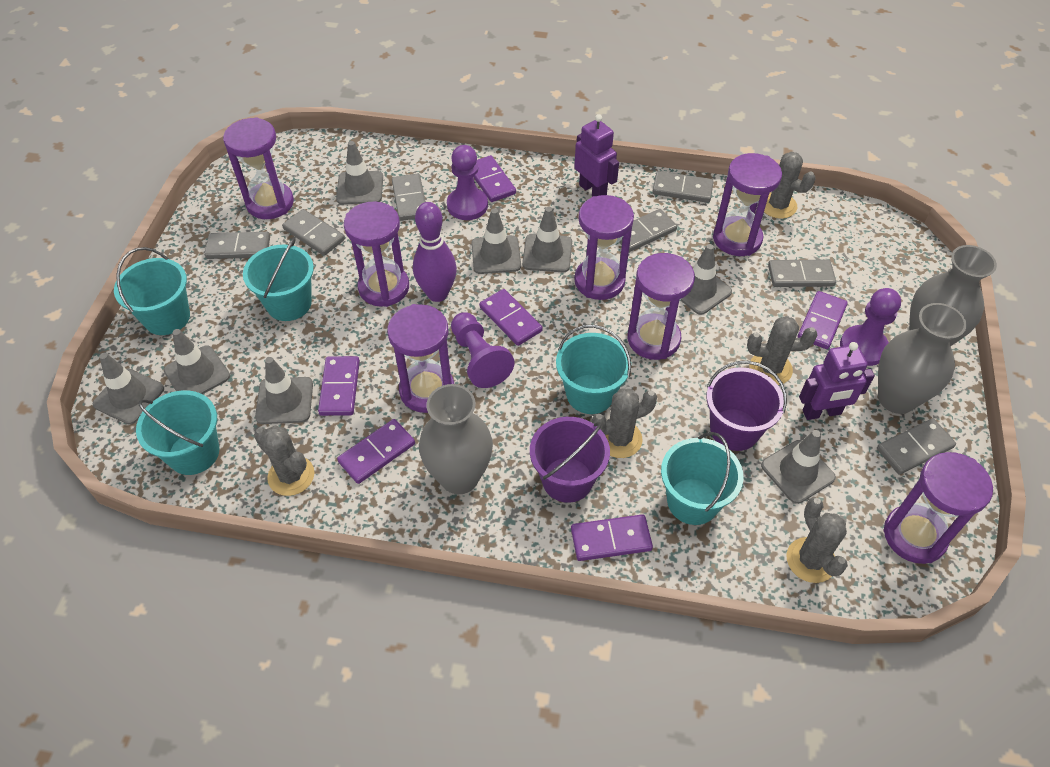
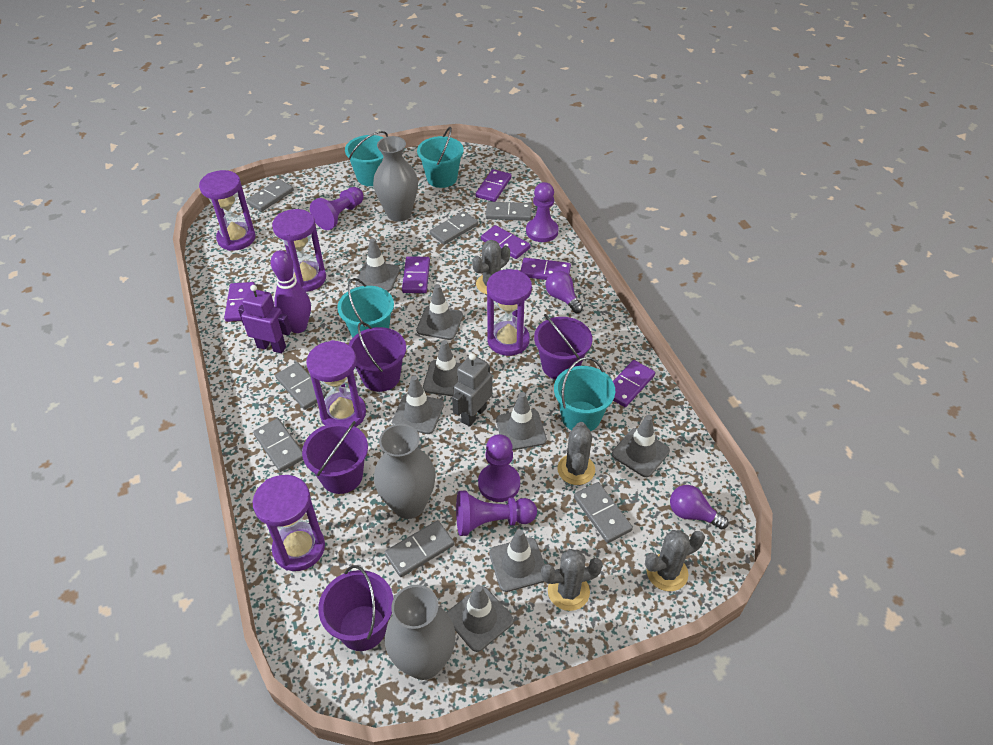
grey cactus: 5 -> 4
grey robot: 0 -> 1
purple bucket: 2 -> 4
purple hourglass: 7 -> 5
purple light bulb: 0 -> 2
purple pawn: 3 -> 4
purple robot: 2 -> 1
turquoise bucket: 5 -> 4

